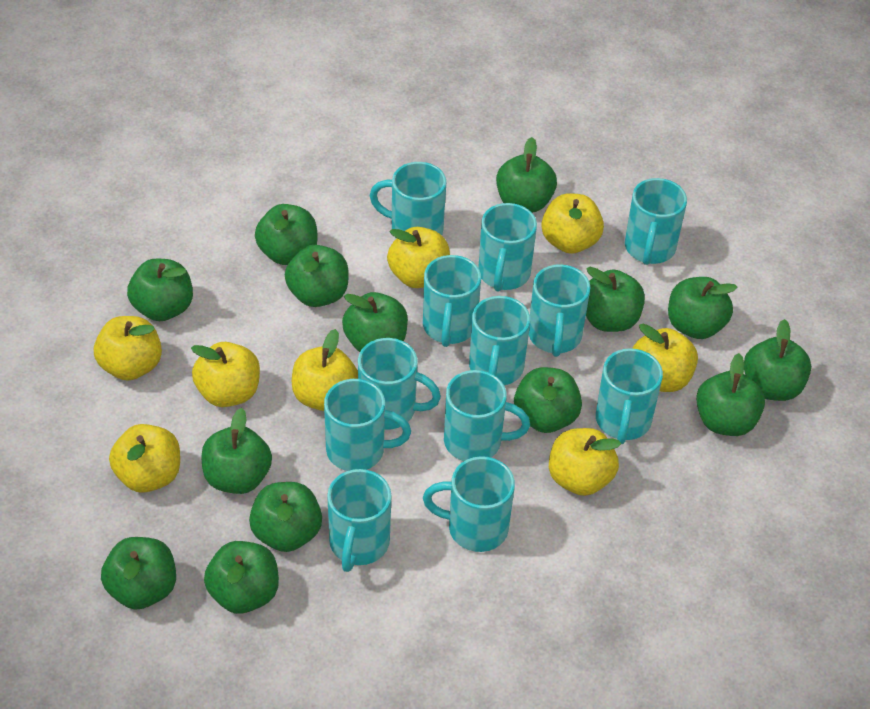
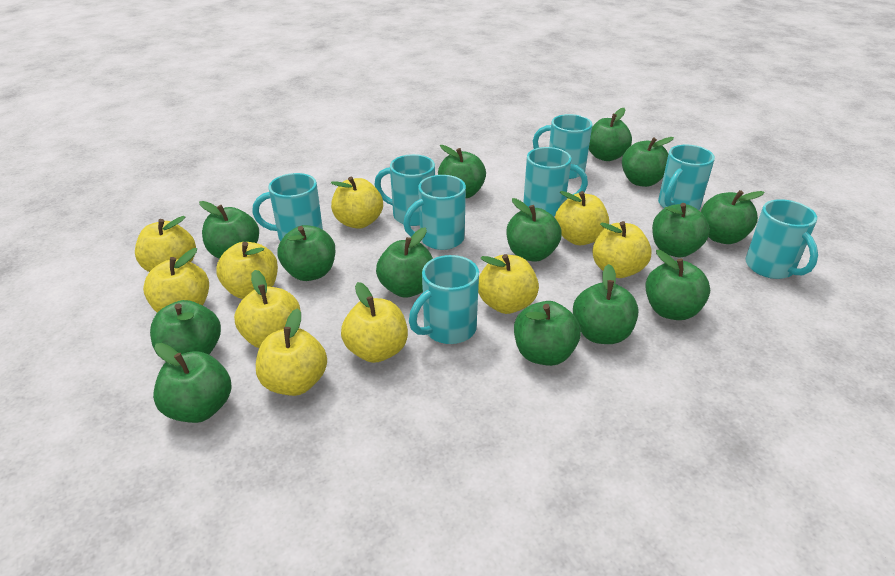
turquoise mug: 12 -> 8
yellow apple: 8 -> 10

